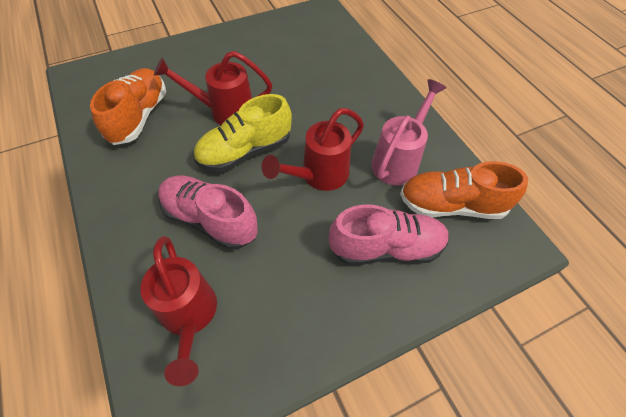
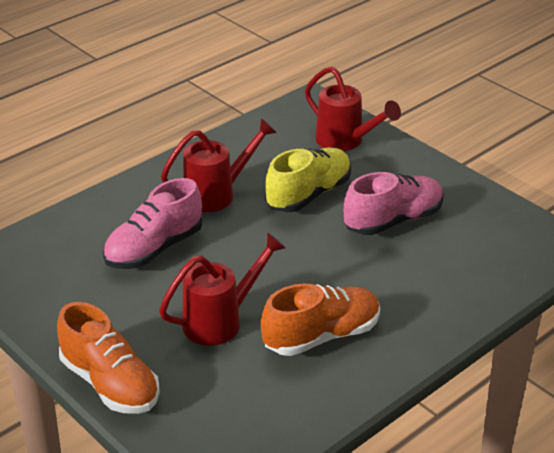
pink watering can: 1 -> 0

